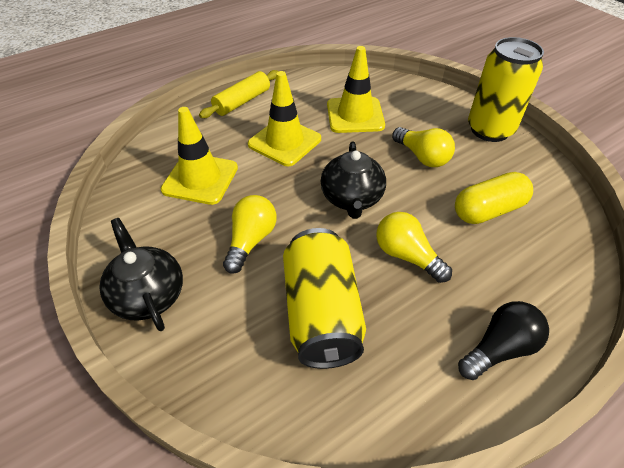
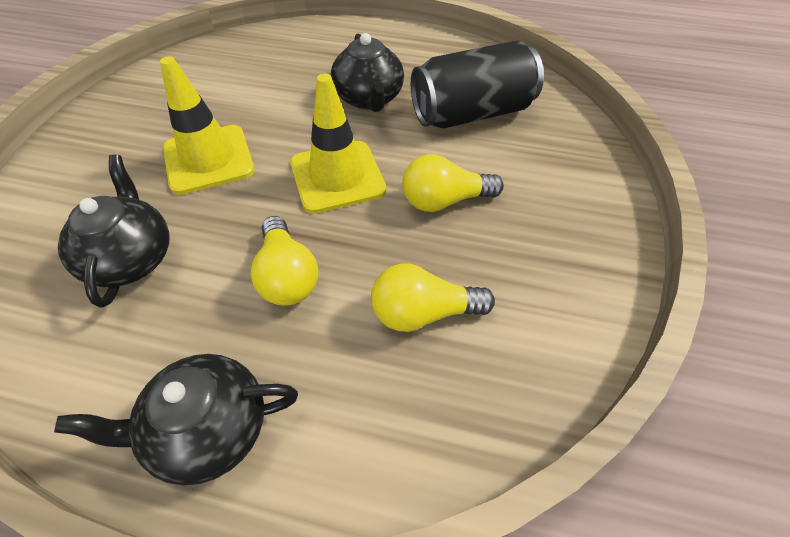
black can: 0 -> 1
black light bulb: 1 -> 0
black teapot: 2 -> 3
yellow can: 2 -> 0
yellow capsule: 1 -> 0
yellow rolling pin: 1 -> 0
yellow traffic cone: 3 -> 2

